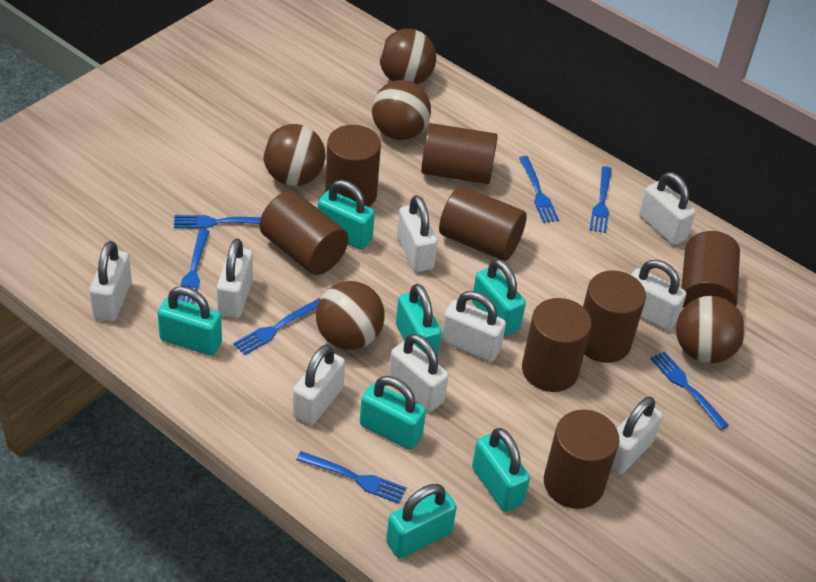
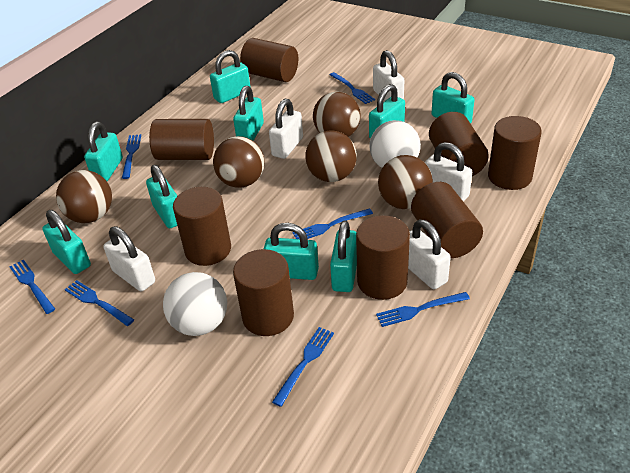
turquoise padlock: 7 -> 9
white ball: 0 -> 2
white padlock: 9 -> 5

